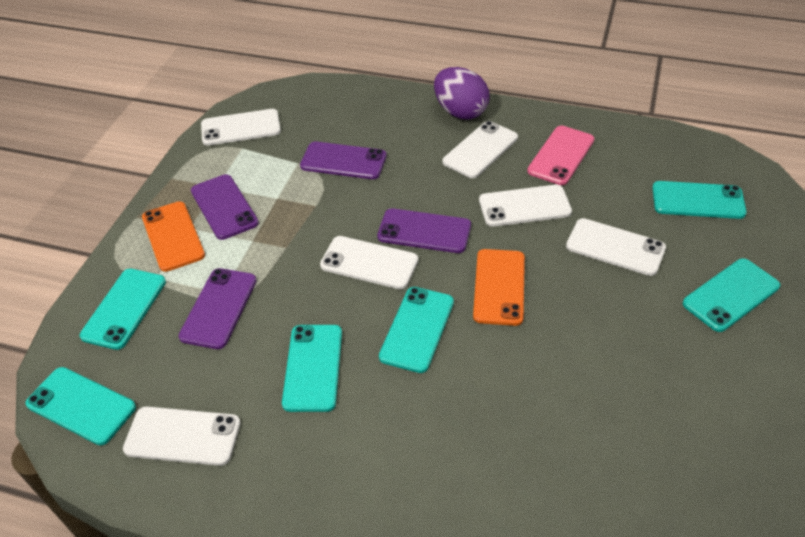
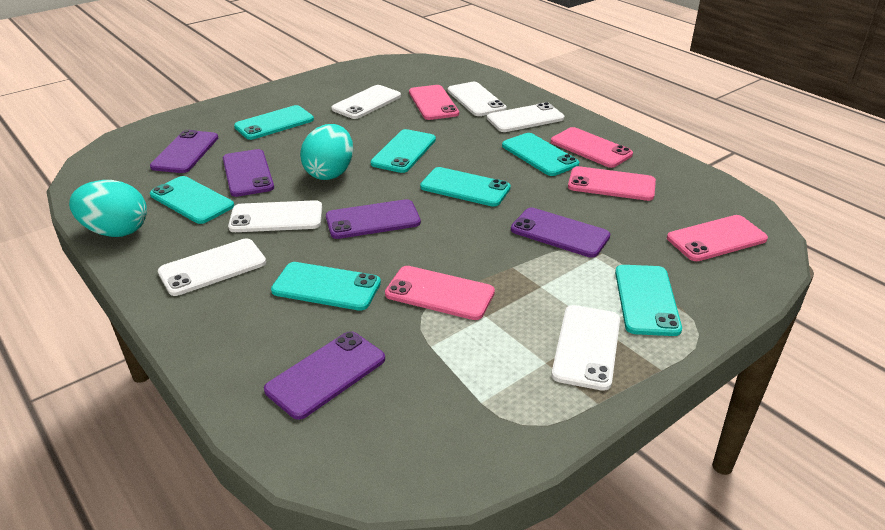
orange phone: 2 -> 0
pink phone: 1 -> 5
purple egg: 1 -> 0
purple phone: 4 -> 5
turquoise egg: 0 -> 2
turquoise phone: 6 -> 7

